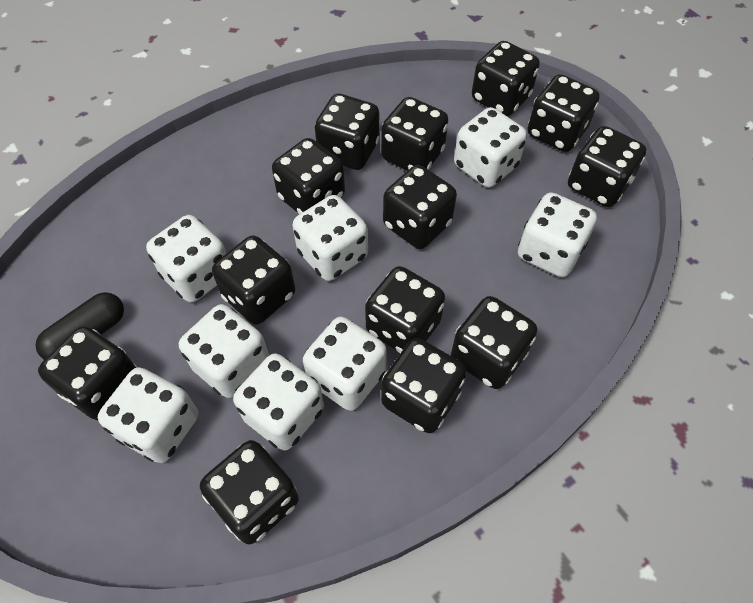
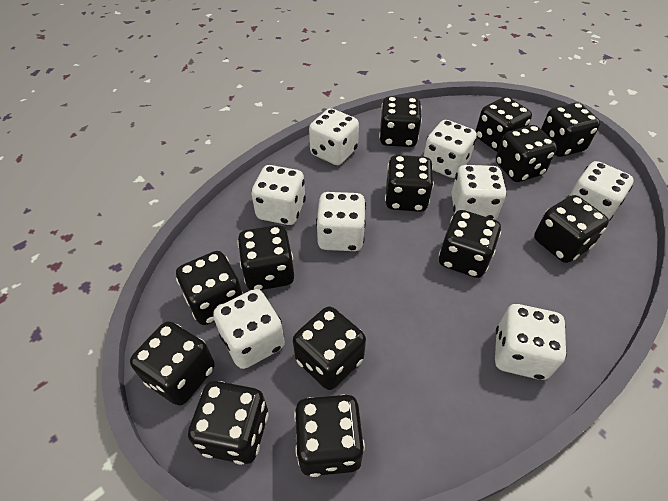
black capsule: 1 -> 0

